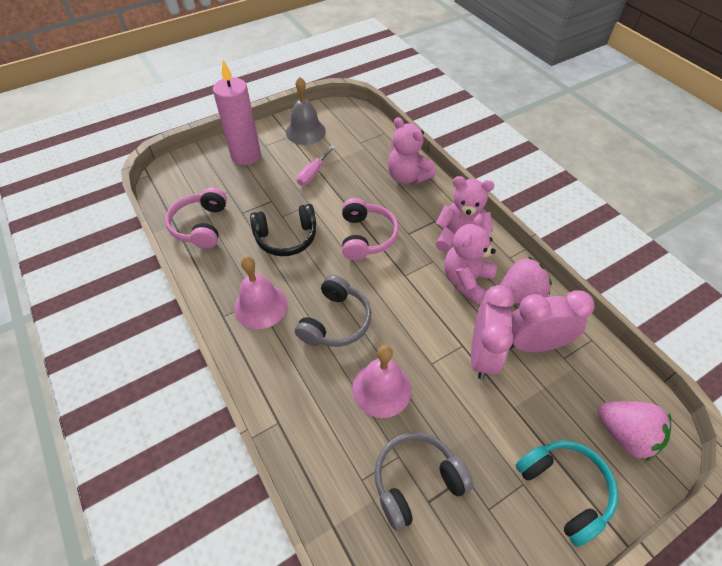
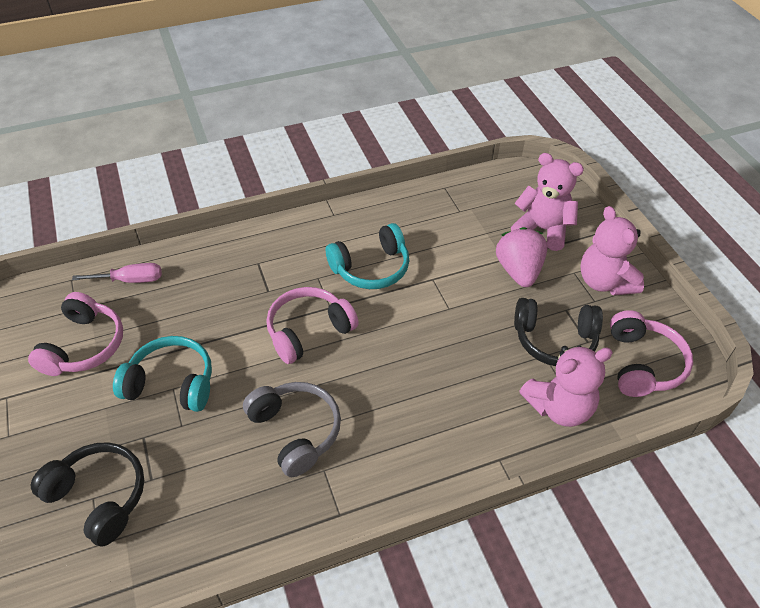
black headphones: 1 -> 2
grey bell: 1 -> 0
grey headphones: 2 -> 1
pink bell: 2 -> 0
pink candle: 1 -> 0
pink clock: 2 -> 0
pink headphones: 2 -> 3
pink strawberry: 2 -> 1
turquoise headphones: 1 -> 2

